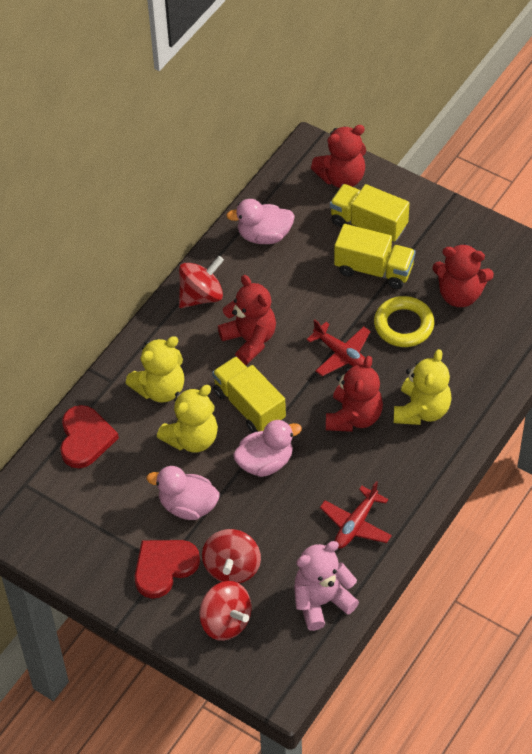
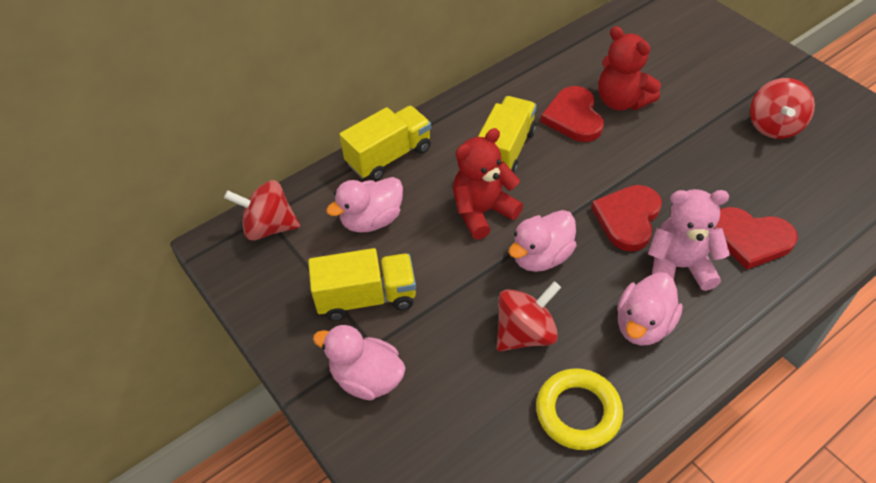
pink duck: 3 -> 4
red heart: 2 -> 3
red plane: 2 -> 0
red teddy bear: 4 -> 2
yellow teddy bear: 3 -> 0

